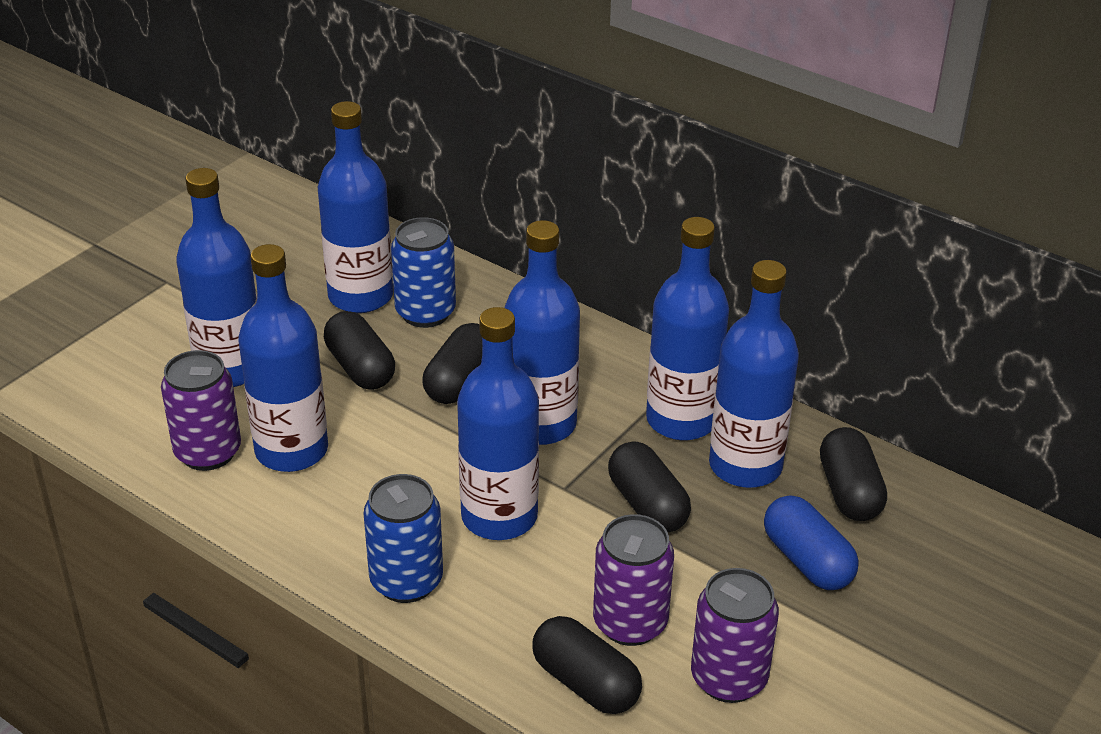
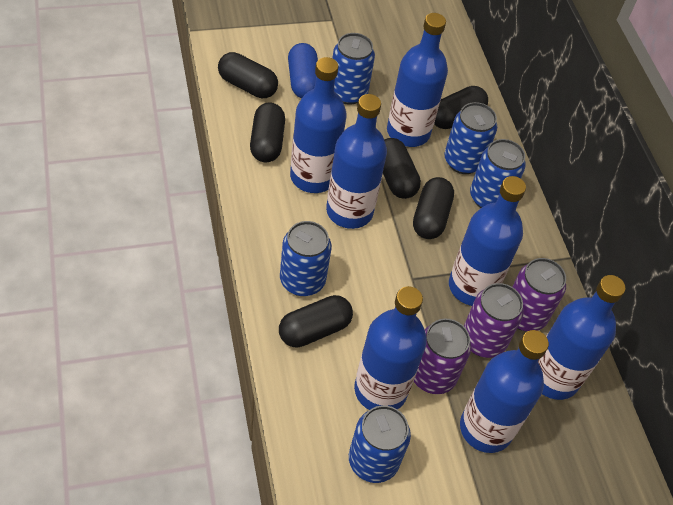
black capsule: 5 -> 6
blue can: 2 -> 5

